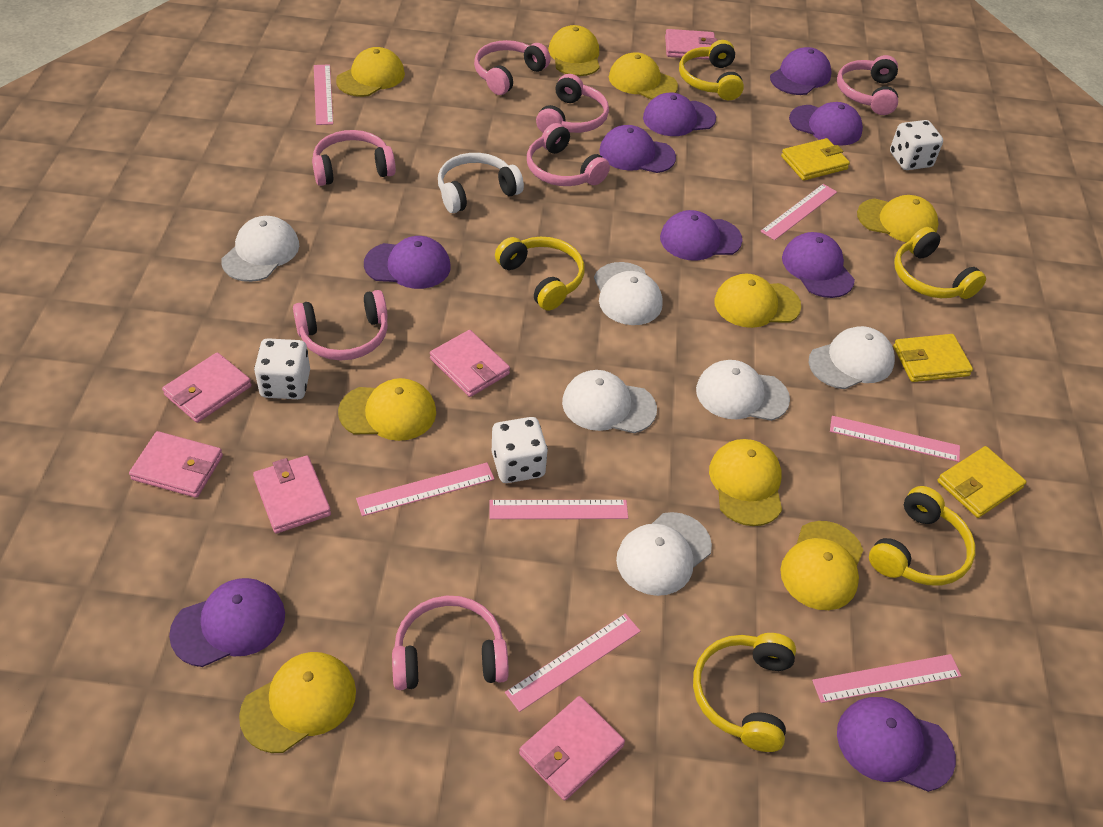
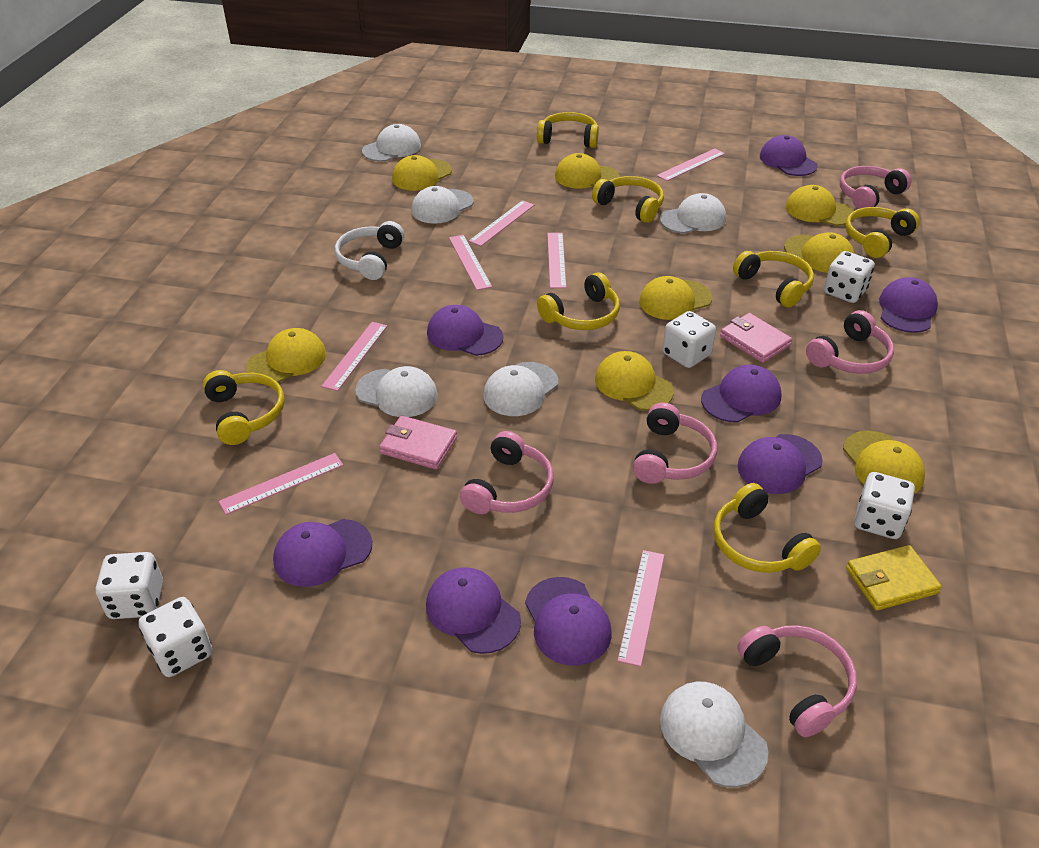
pink headphones: 7 -> 5
pink wallet: 6 -> 2
purple cap: 9 -> 8
white dice: 3 -> 5
yellow cap: 9 -> 8
yellow headphones: 5 -> 7
yellow wallet: 3 -> 1

